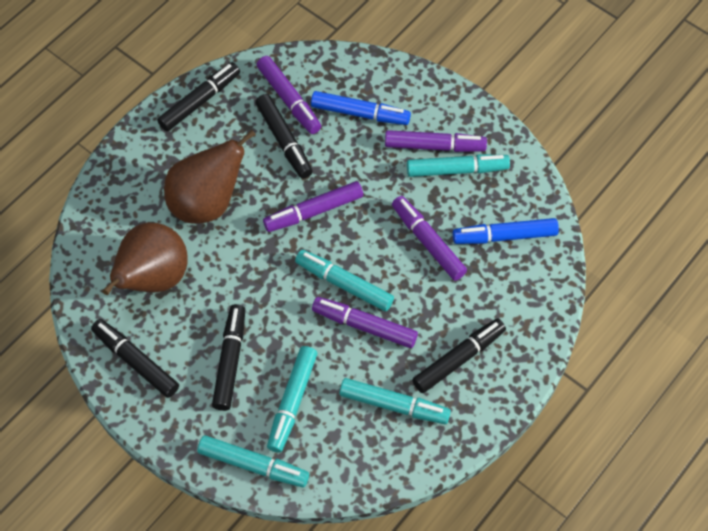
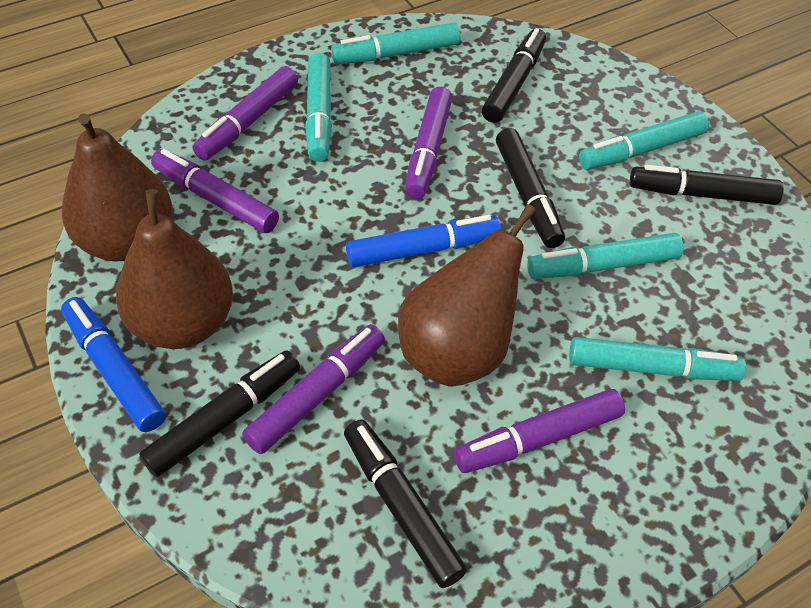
brown pear: 2 -> 3

